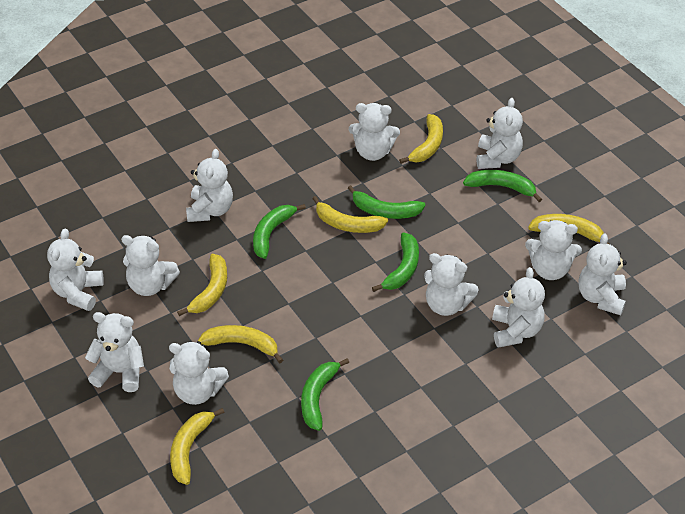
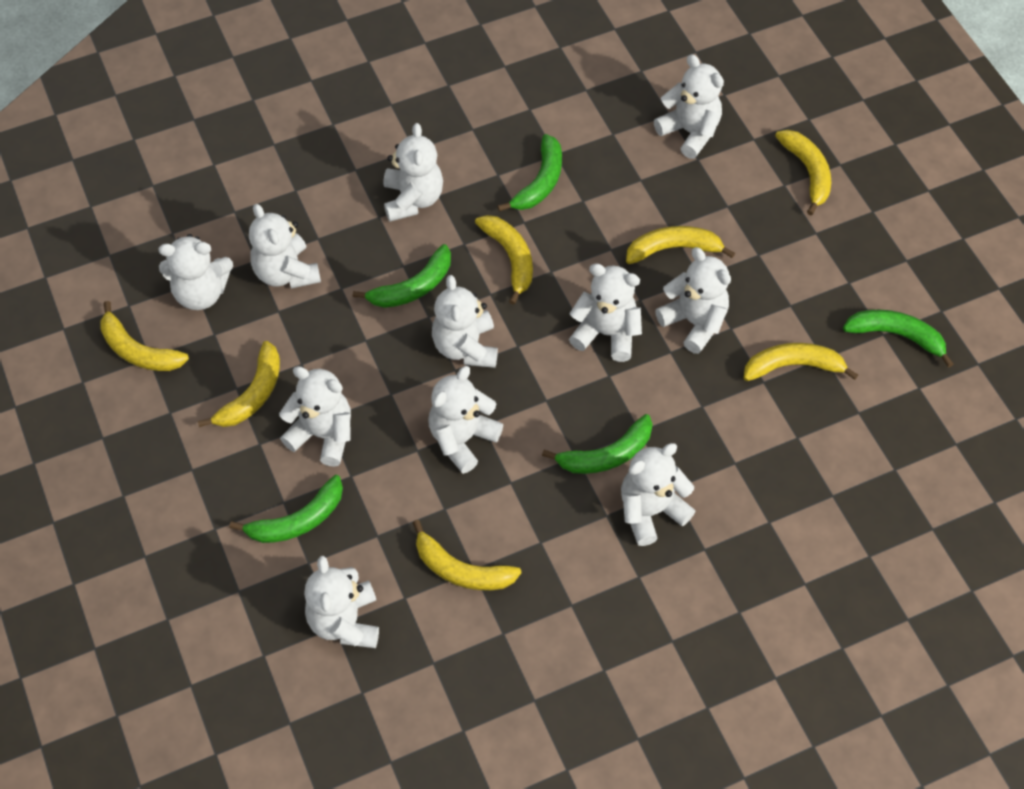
yellow banana: 6 -> 7

